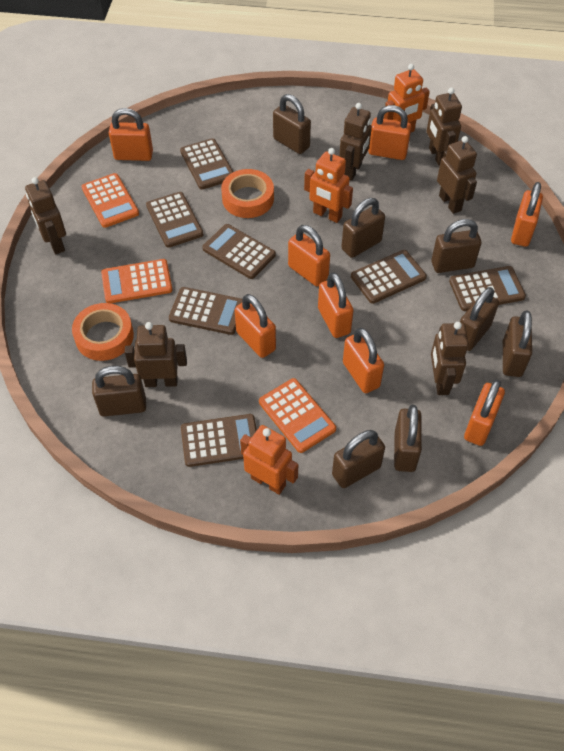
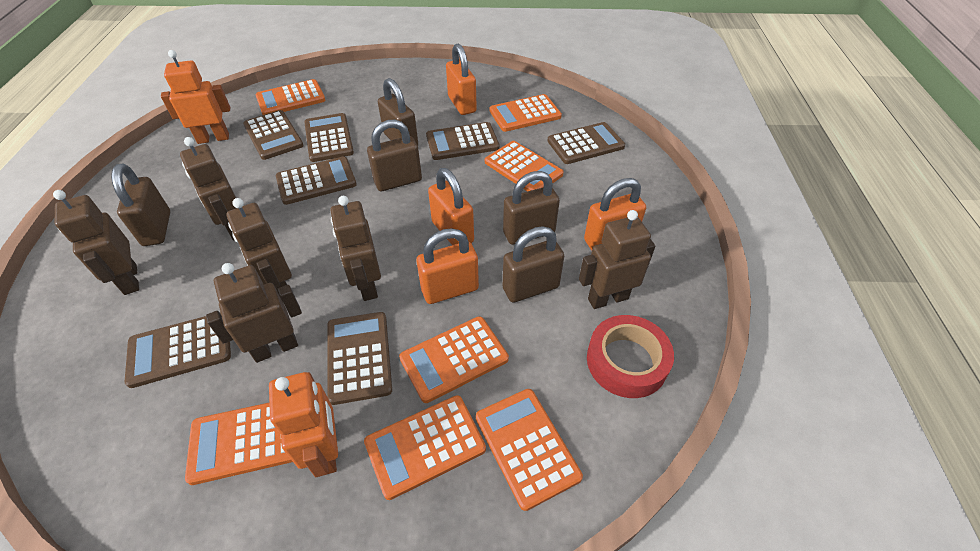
brown padlock: 8 -> 5
orange calculator: 3 -> 7
orange padlock: 8 -> 4
orange robot: 3 -> 2
orange tape: 2 -> 0
red tape: 0 -> 1

